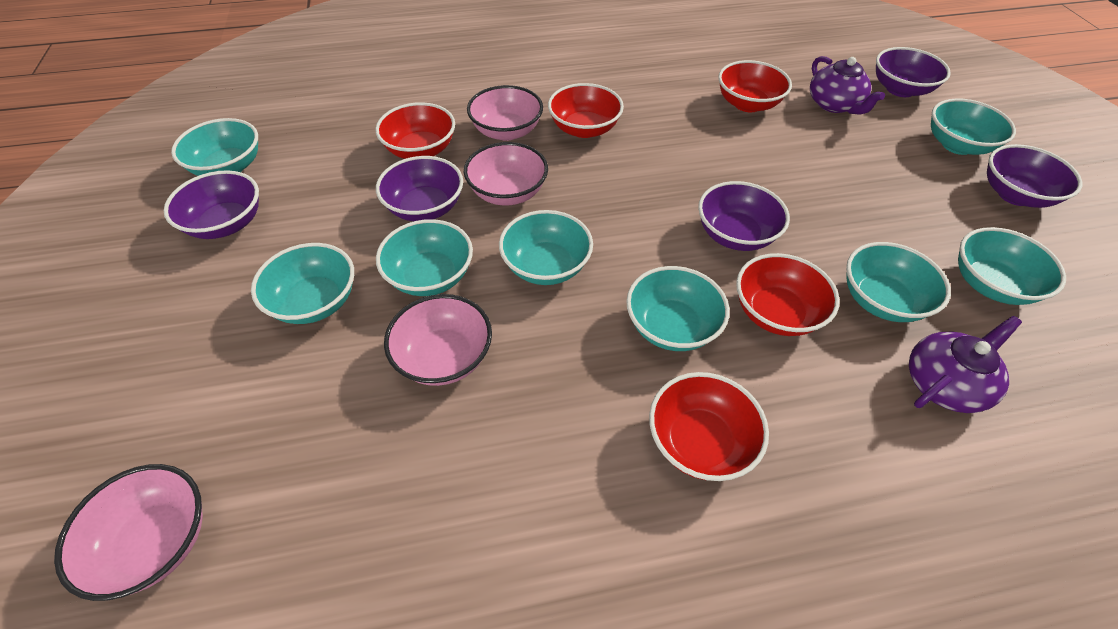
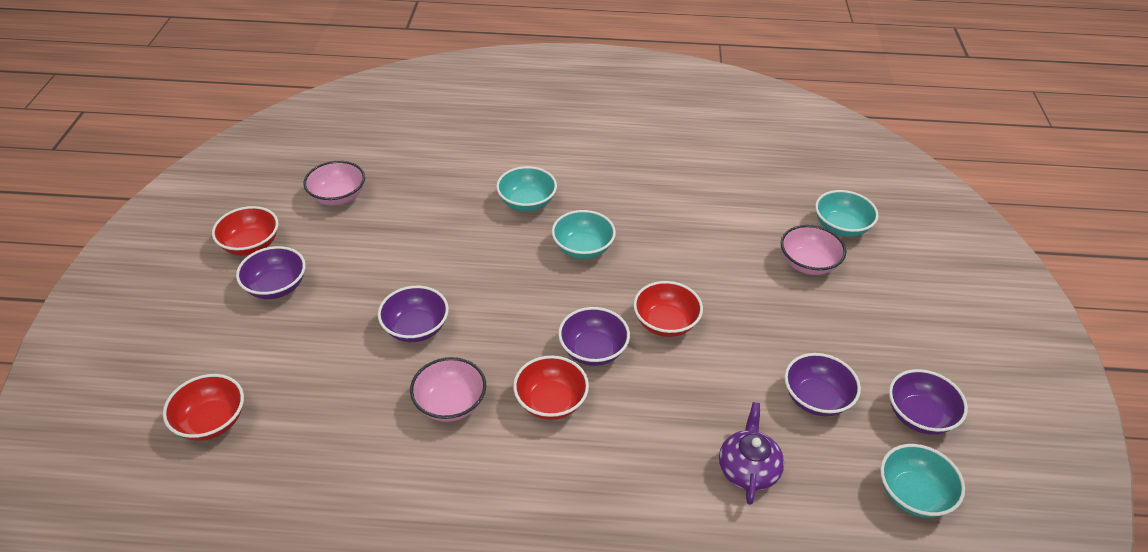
pink bowl: 4 -> 3
purple teapot: 2 -> 1
red bowl: 5 -> 4
turquoise bowl: 8 -> 4

